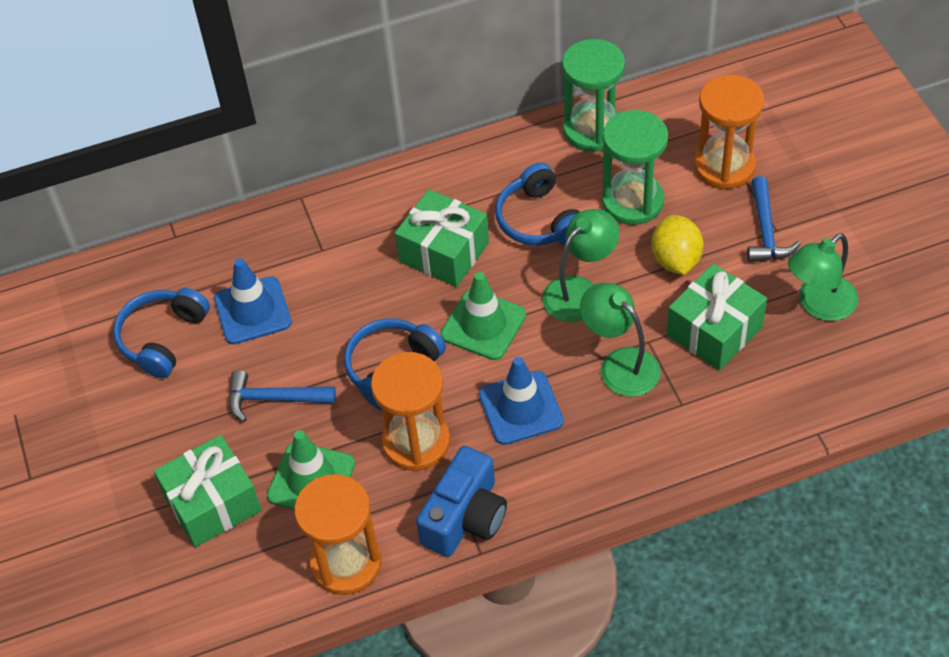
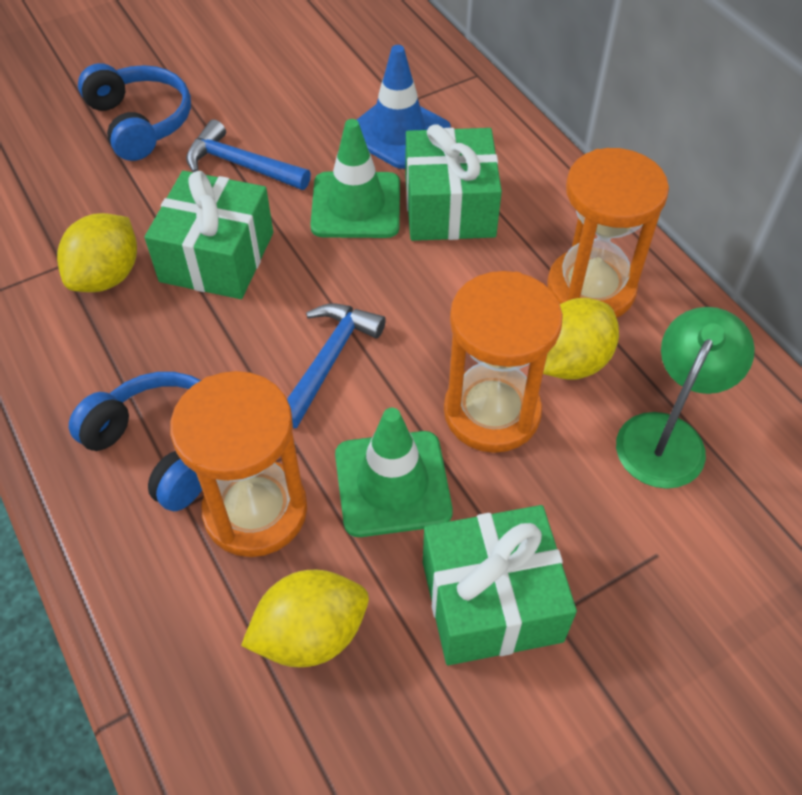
blue camera: 1 -> 0
blue headphones: 3 -> 2
blue traffic cone: 2 -> 1
green hourglass: 2 -> 0
green lamp: 3 -> 1
yellow lemon: 1 -> 3

